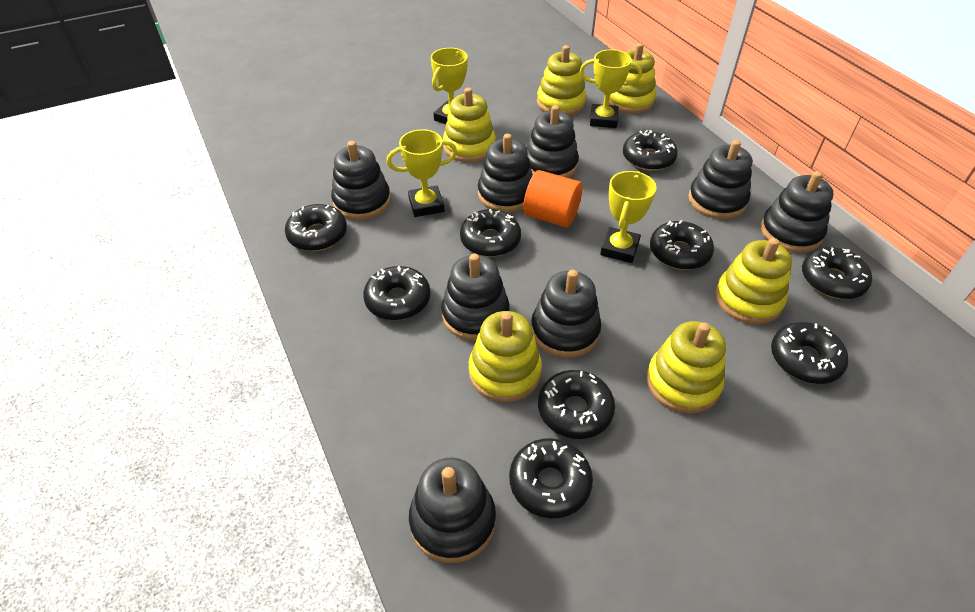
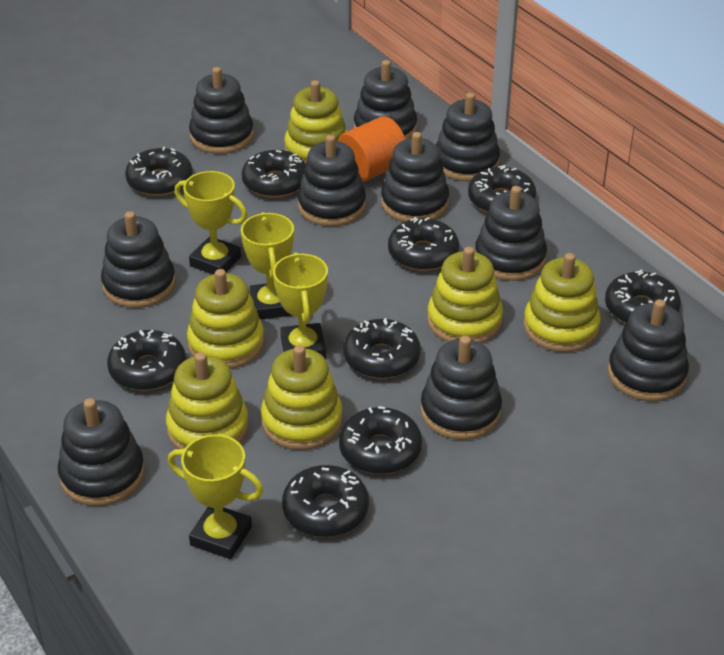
black stacking toy: 8 -> 10

